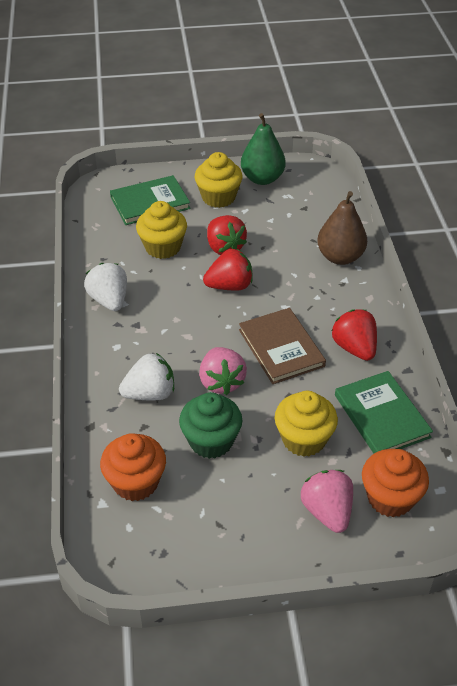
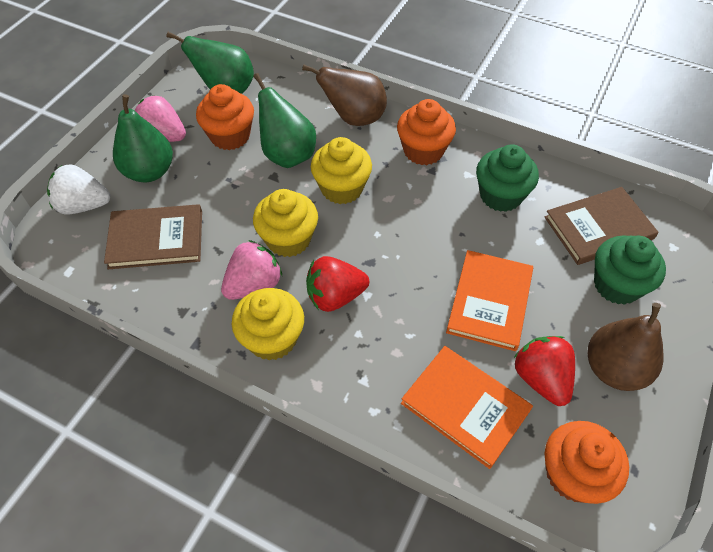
brown book: 1 -> 2
brown pear: 1 -> 2
green book: 2 -> 0
green cupcake: 1 -> 2
green pear: 1 -> 3
orange book: 0 -> 2
orange cupcake: 2 -> 3
red strawberry: 3 -> 2
white strawberry: 2 -> 1

